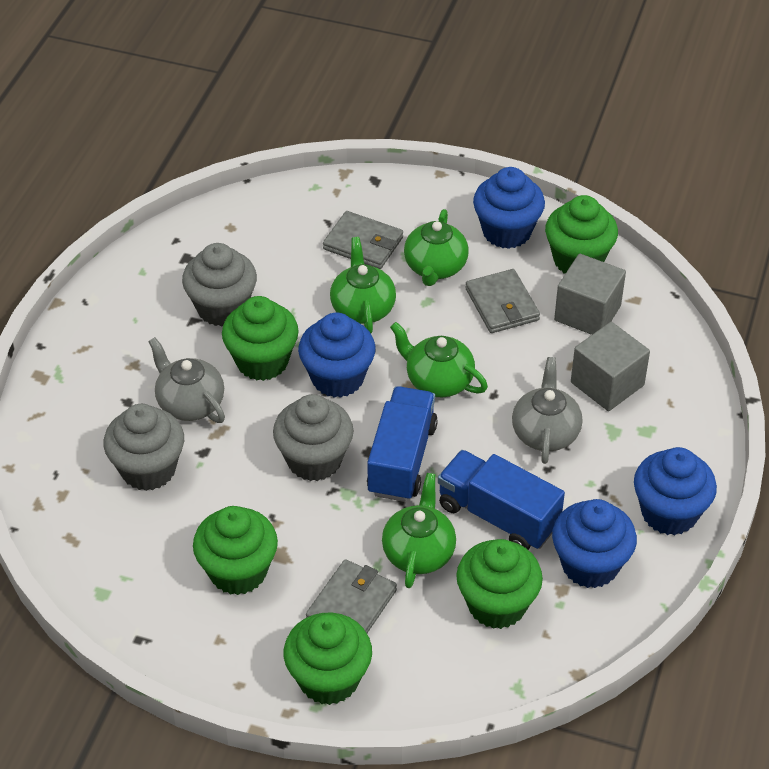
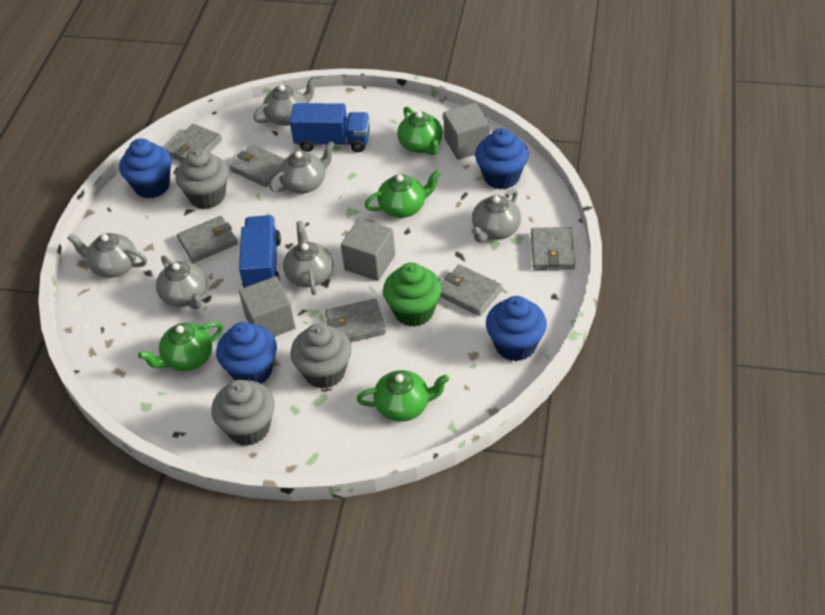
green cupcake: 5 -> 1
grey cube: 2 -> 3
grey teapot: 2 -> 6
grey wallet: 3 -> 6

